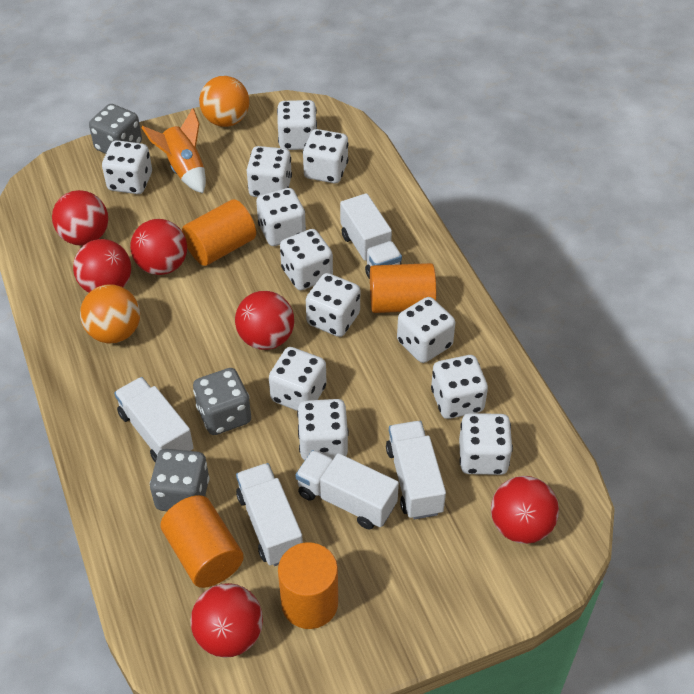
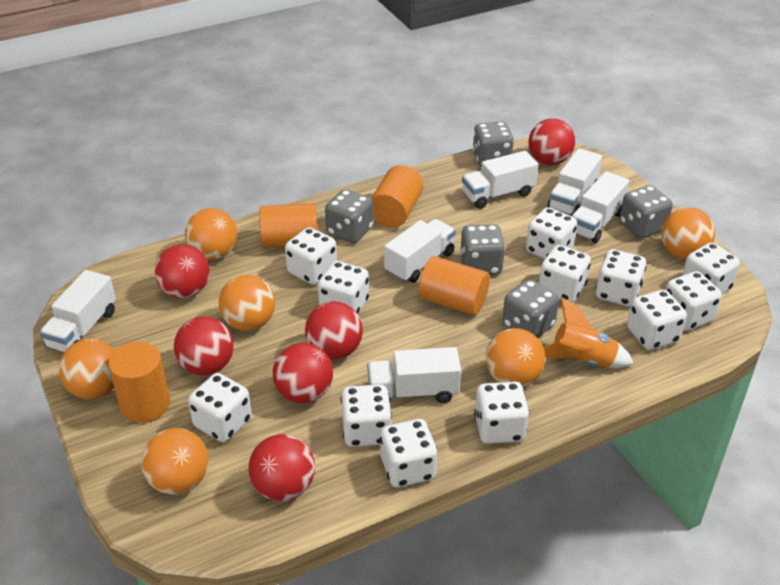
grey dice: 3 -> 5
orange ball: 2 -> 6
white truck: 5 -> 6

